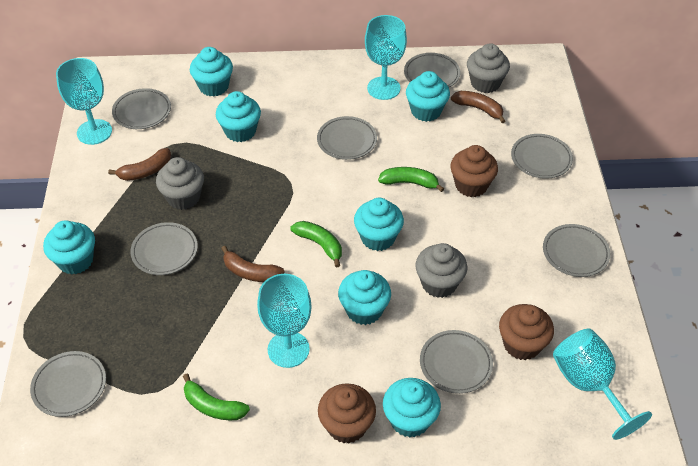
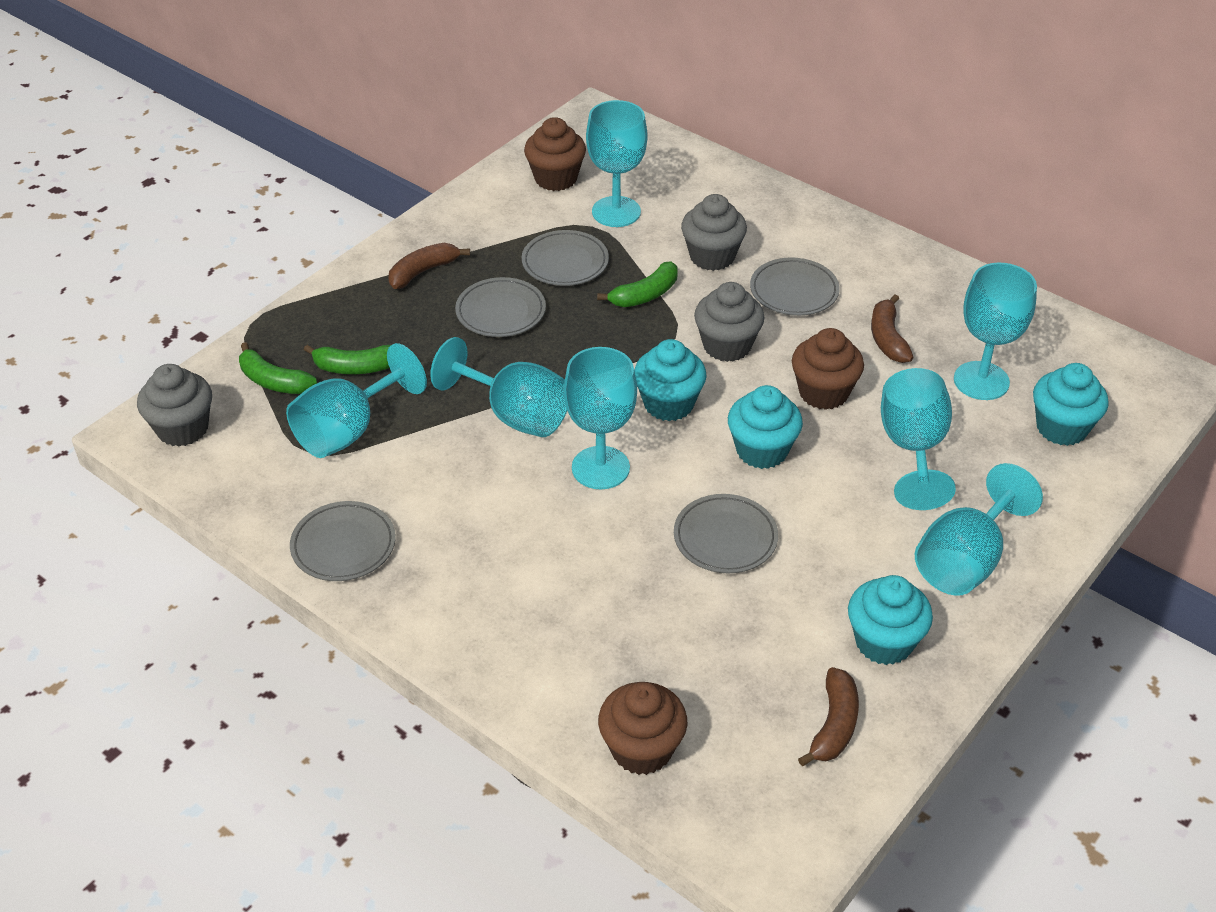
grey plate: 8 -> 5
turquoise cupcake: 7 -> 4
turquoise goblet: 4 -> 7

